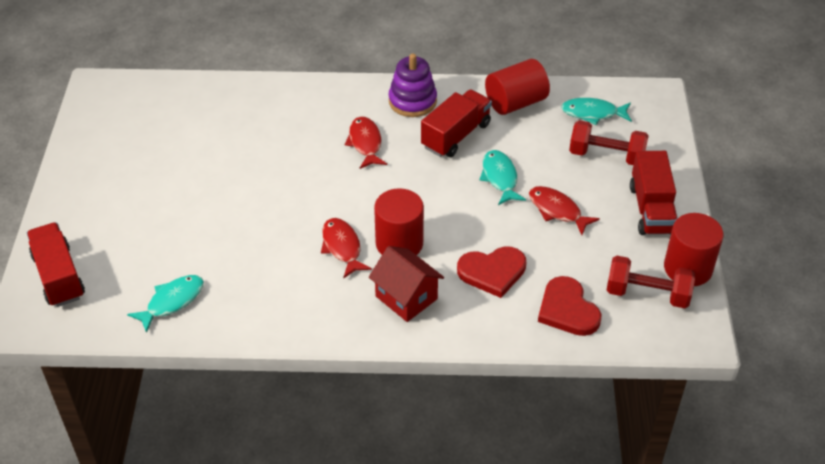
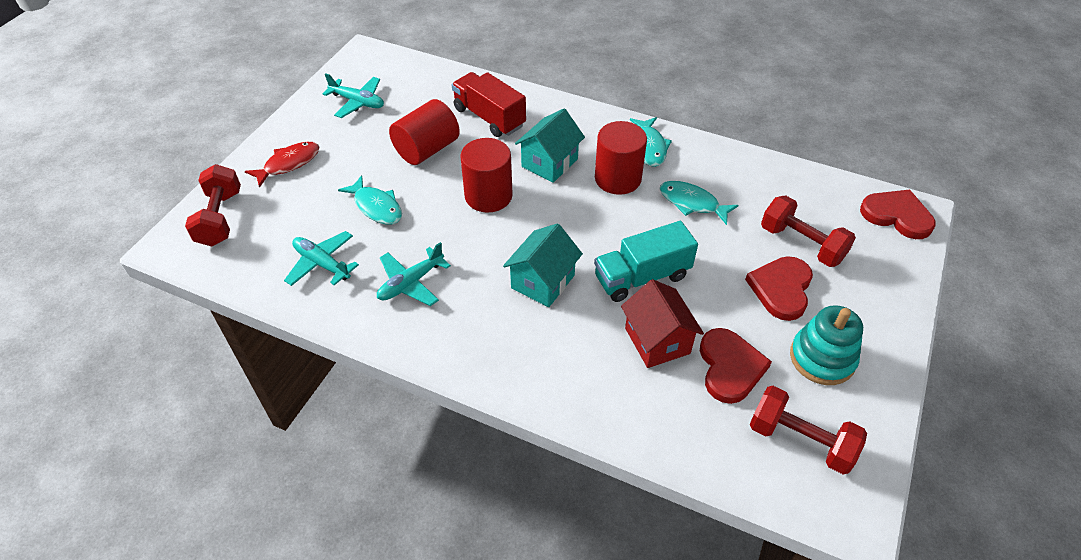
purple stacking toy: 1 -> 0
red dumbbell: 2 -> 3
red fish: 3 -> 1
red heart: 2 -> 3
red truck: 3 -> 1
turquoise house: 0 -> 2
turquoise plane: 0 -> 3
turquoise stacking toy: 0 -> 1
turquoise truck: 0 -> 1

